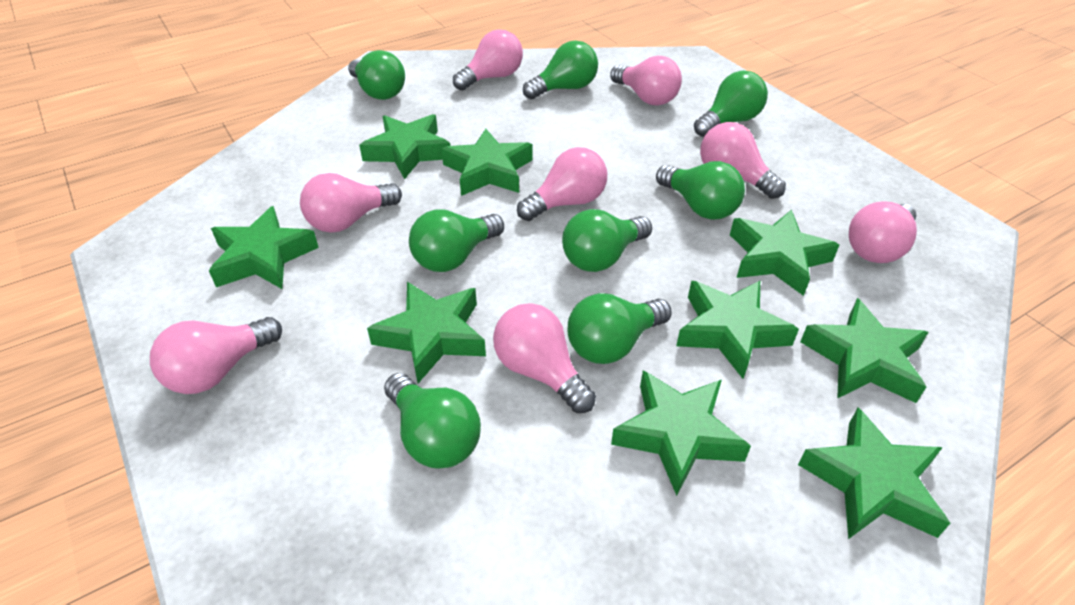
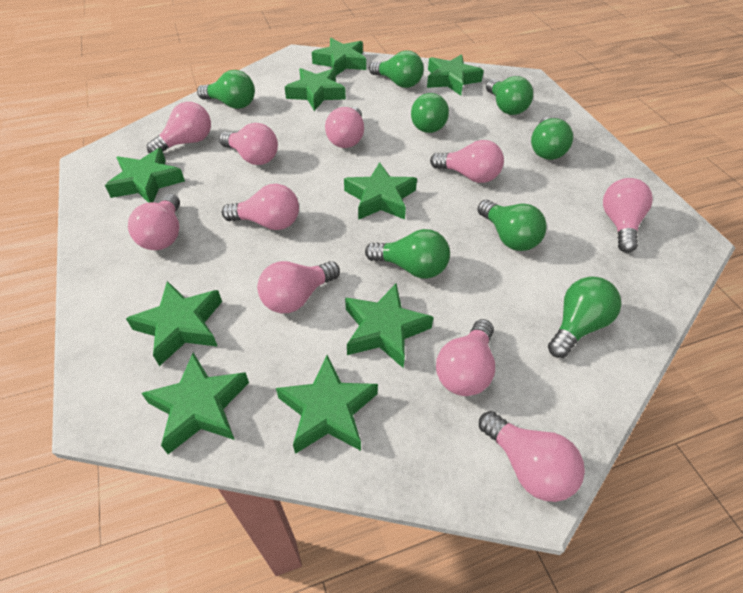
pink light bulb: 8 -> 10

